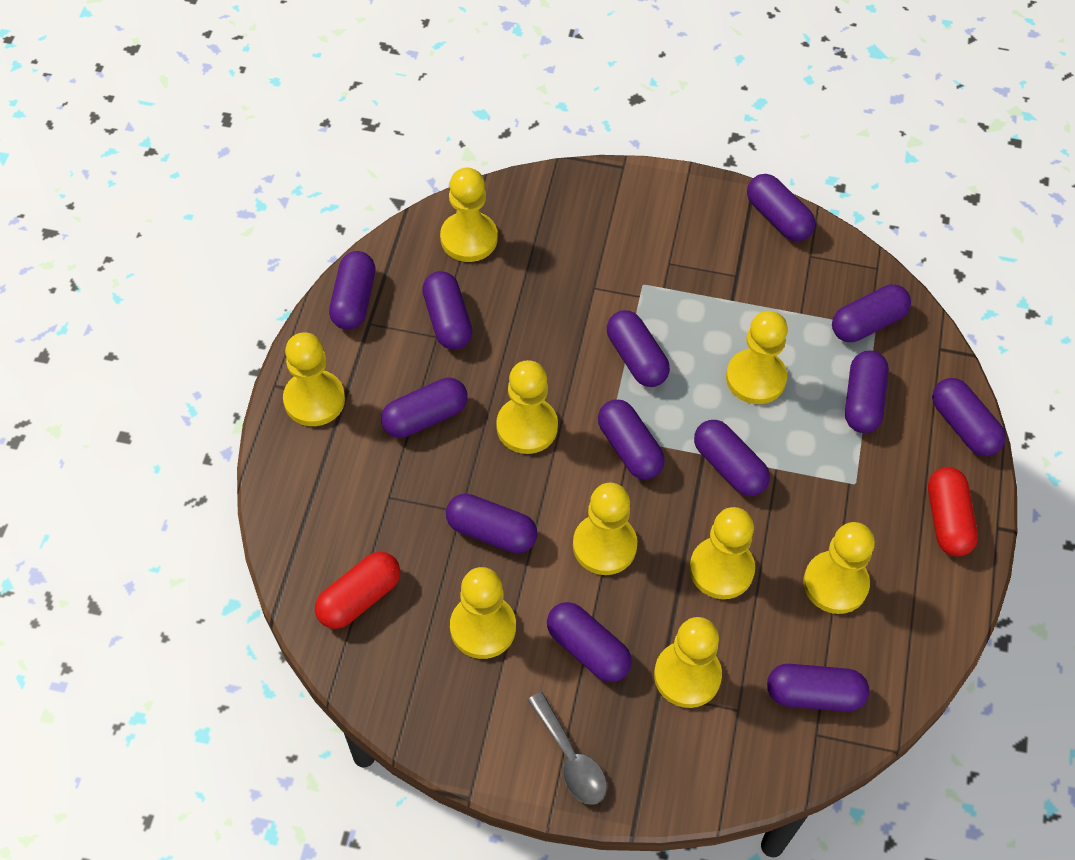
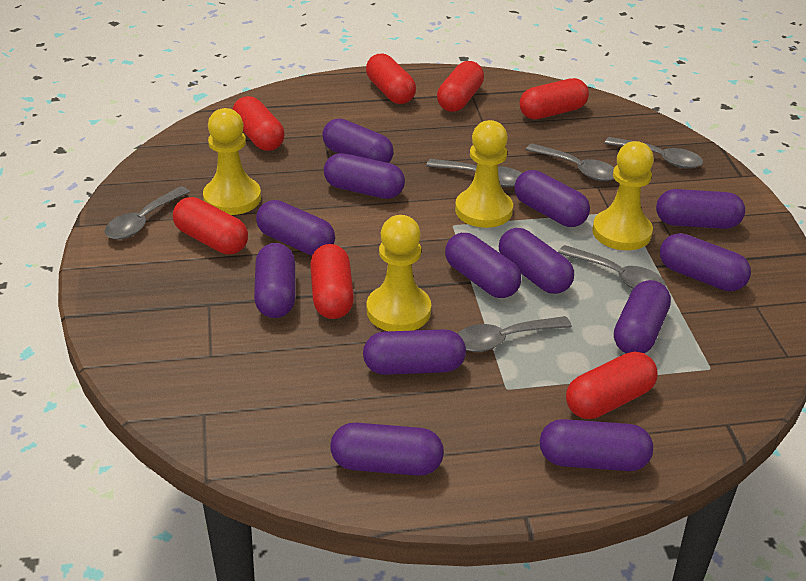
grey spoon: 1 -> 6
red capsule: 2 -> 7
yellow pawn: 9 -> 4

